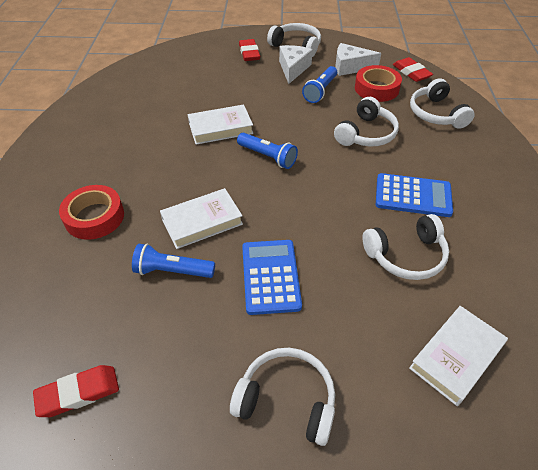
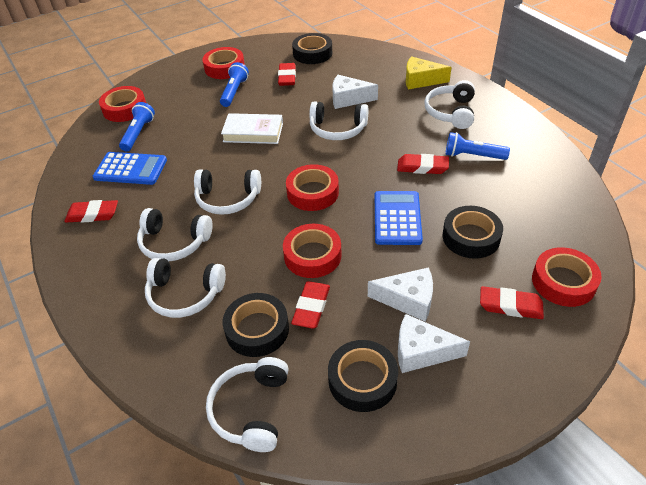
black tape: 0 -> 4
red eraser: 3 -> 5
red tape: 2 -> 5
white book: 3 -> 1
white cheese: 2 -> 3
white headphones: 5 -> 6
yellow cheese: 0 -> 1

